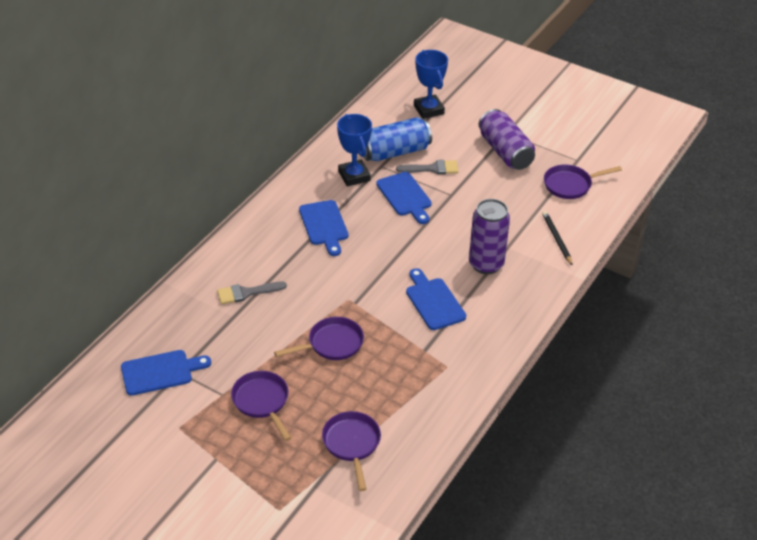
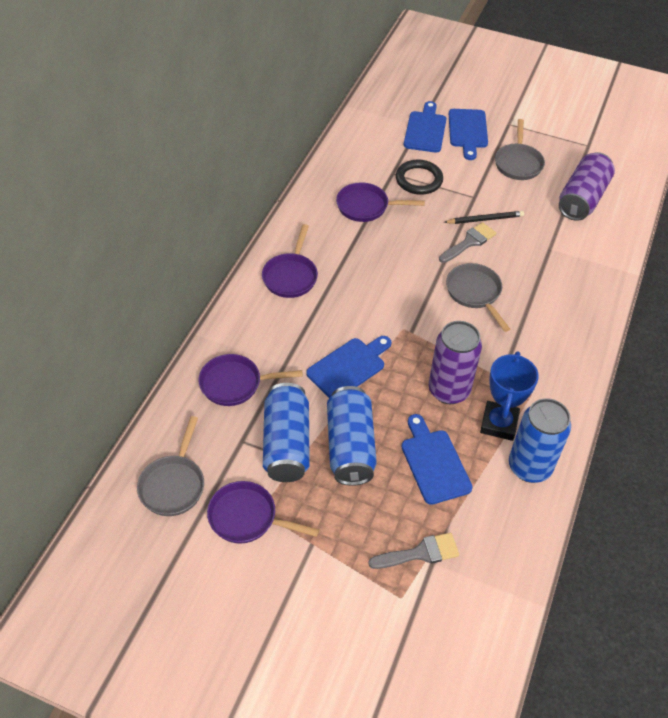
black ring: 0 -> 1
blue can: 1 -> 3
blue trophy: 2 -> 1
grey pan: 0 -> 3

